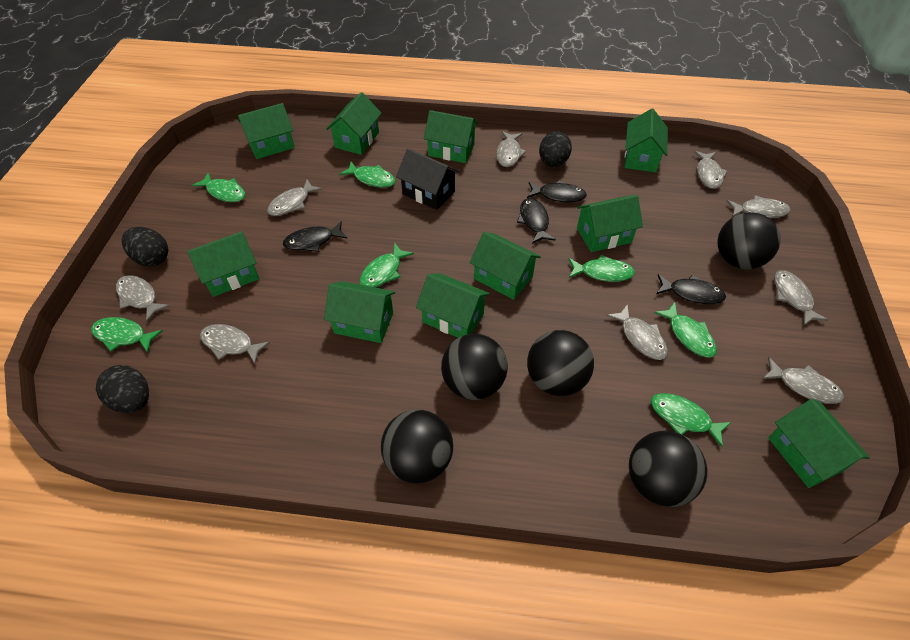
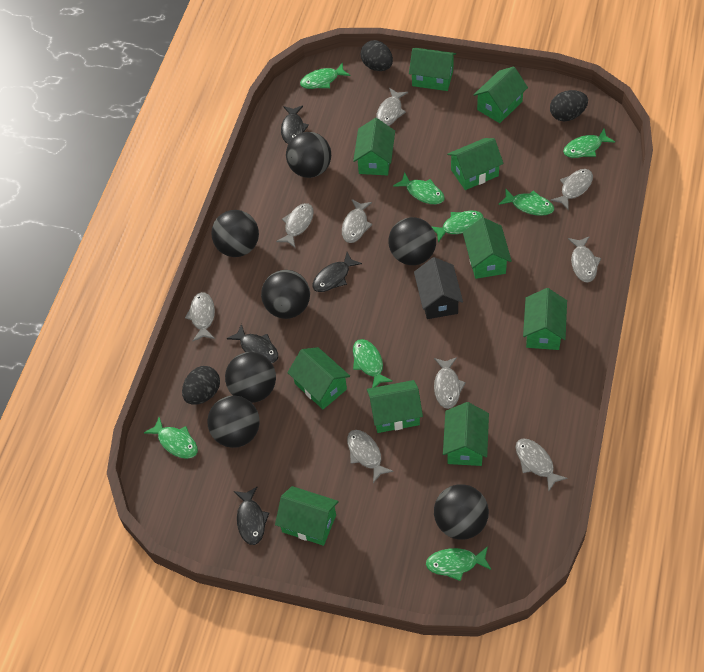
black ball: 5 -> 7
green fish: 7 -> 8

